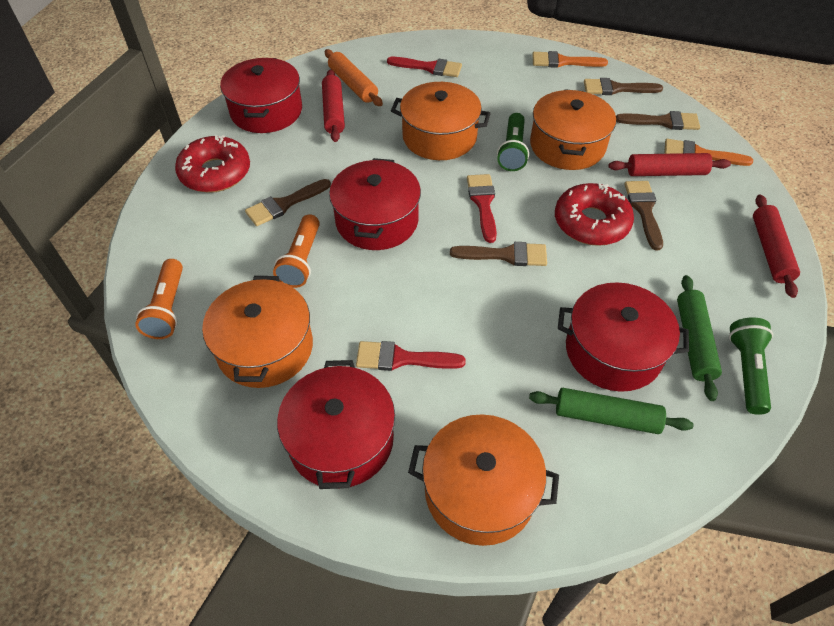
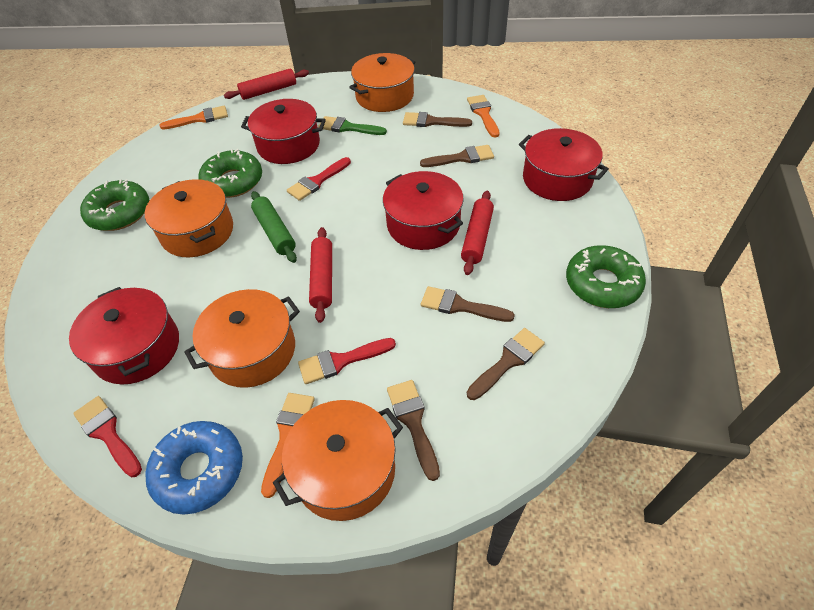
blue donut: 0 -> 1
green brush: 0 -> 1
green donut: 0 -> 3
green flashlight: 2 -> 0
green rolling pin: 2 -> 1
orange brush: 2 -> 3
orange flashlight: 2 -> 0
orange rolling pin: 1 -> 0
red donut: 2 -> 0

